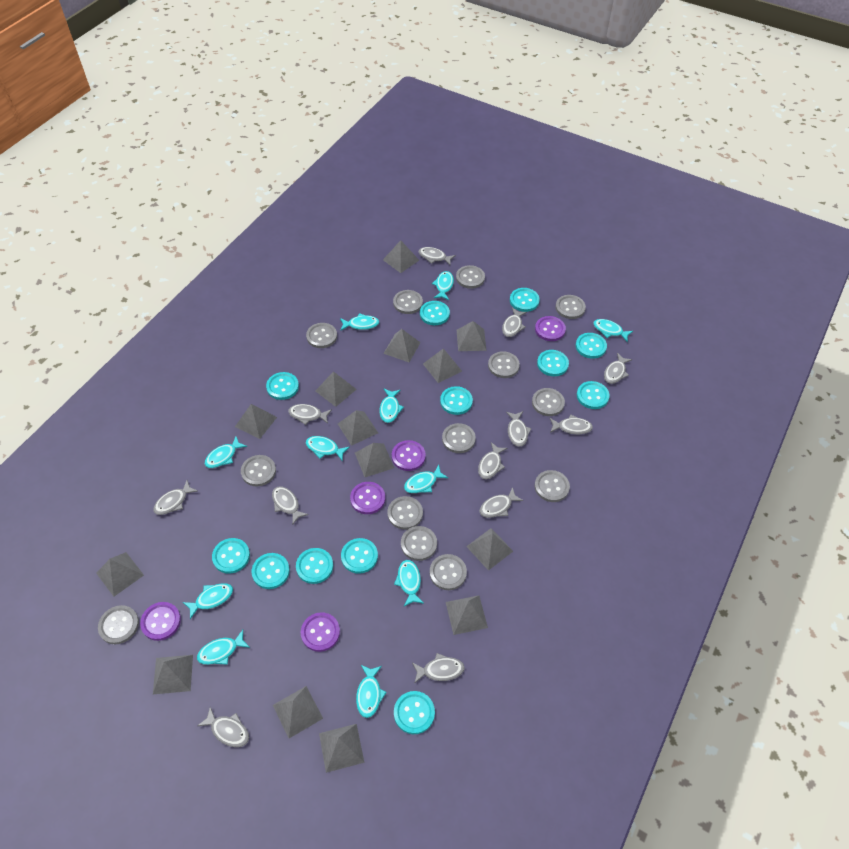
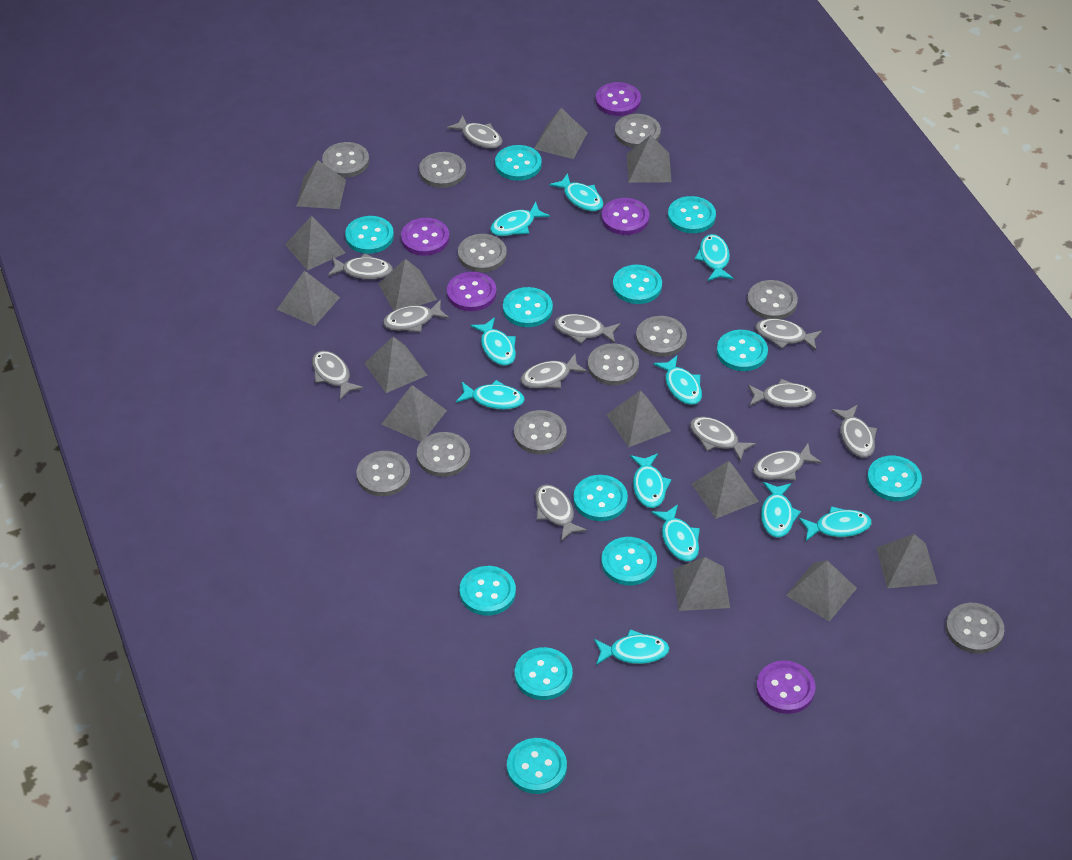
grey button: 13 -> 11
grey pyramid: 14 -> 13

